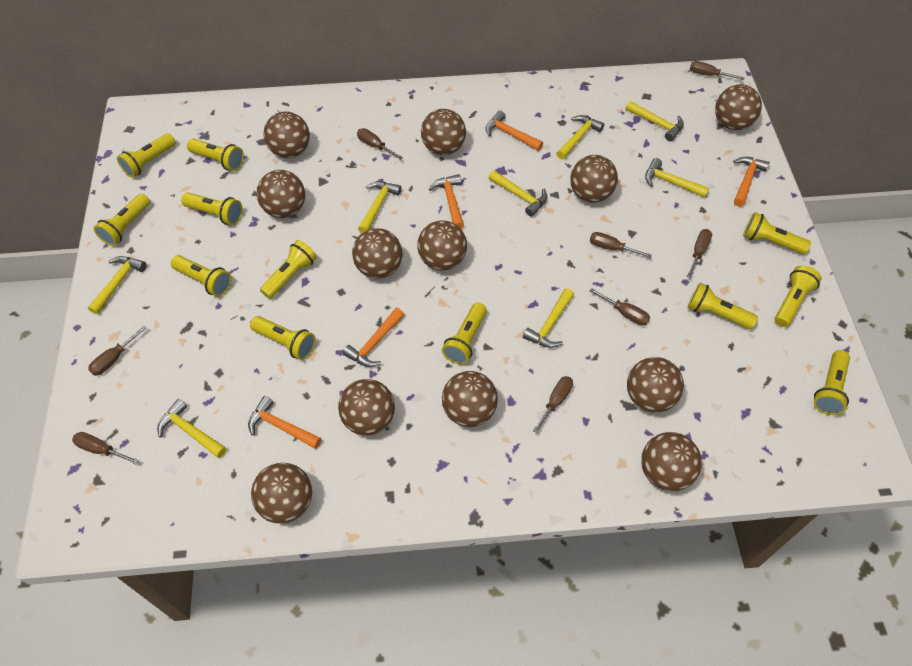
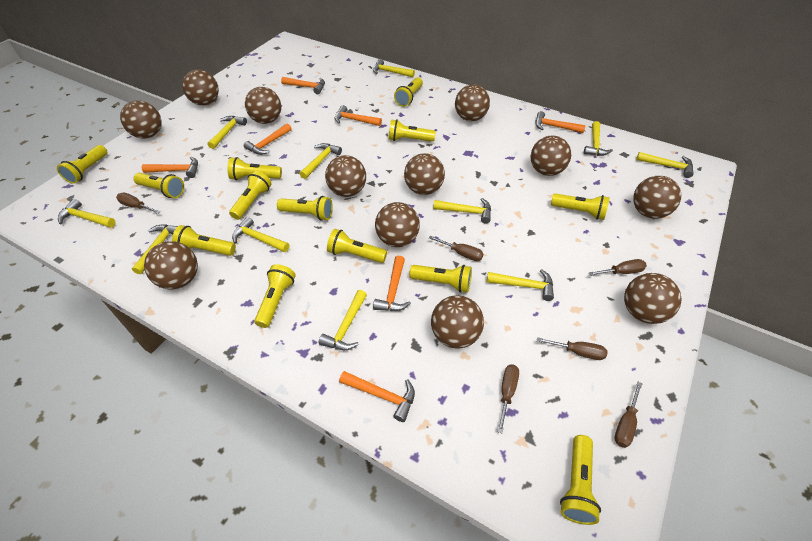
brown screwdriver: 8 -> 6
orange hammer: 5 -> 7
yellow flashlight: 12 -> 13
yellow hammer: 8 -> 11

